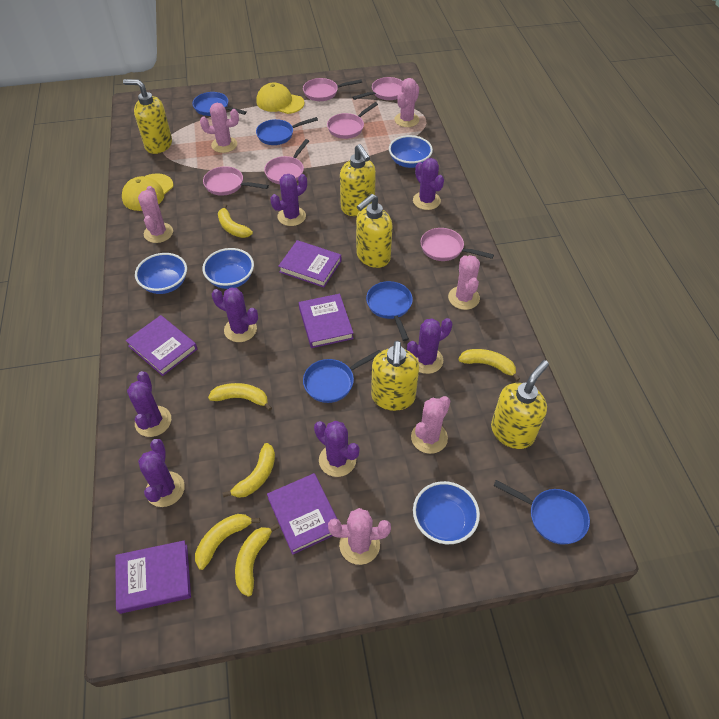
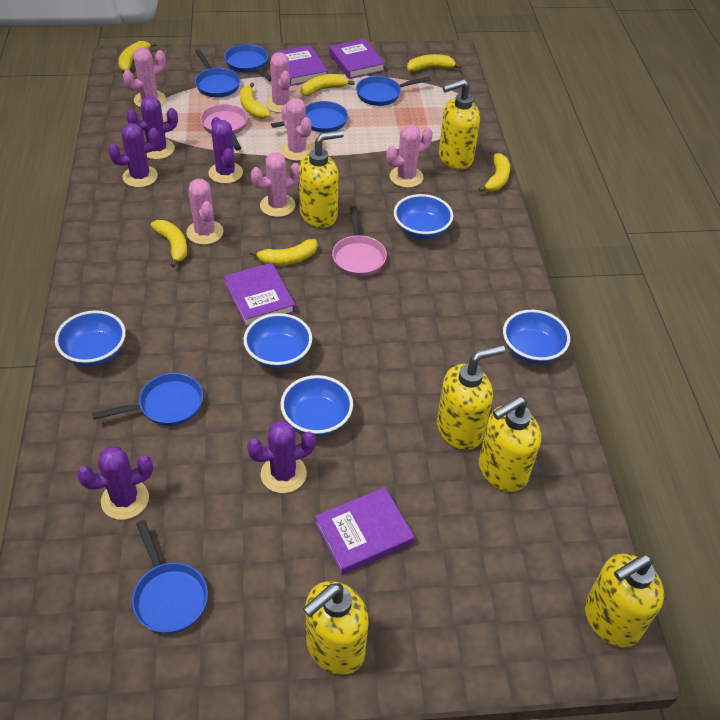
blue bowl: 4 -> 5
blue pan: 5 -> 6
pink pan: 6 -> 2
purple book: 5 -> 4
purple cactus: 7 -> 5
yellow banana: 6 -> 7
yellow cap: 2 -> 0
yellow soap dispenser: 5 -> 6

